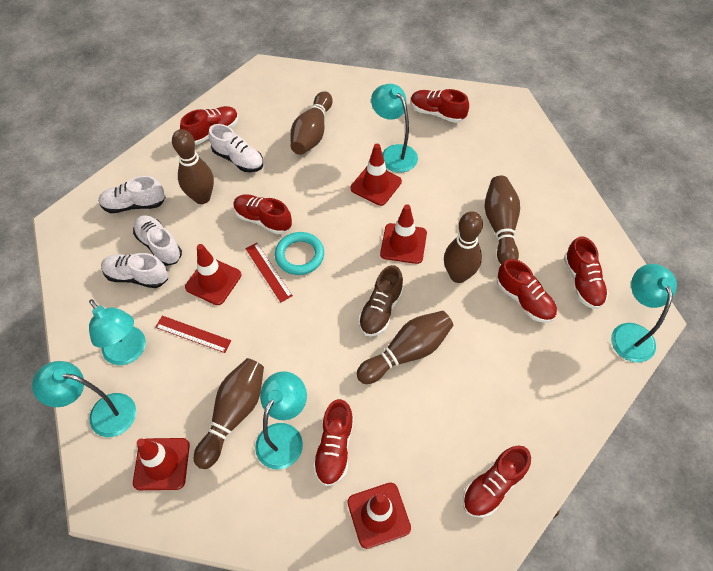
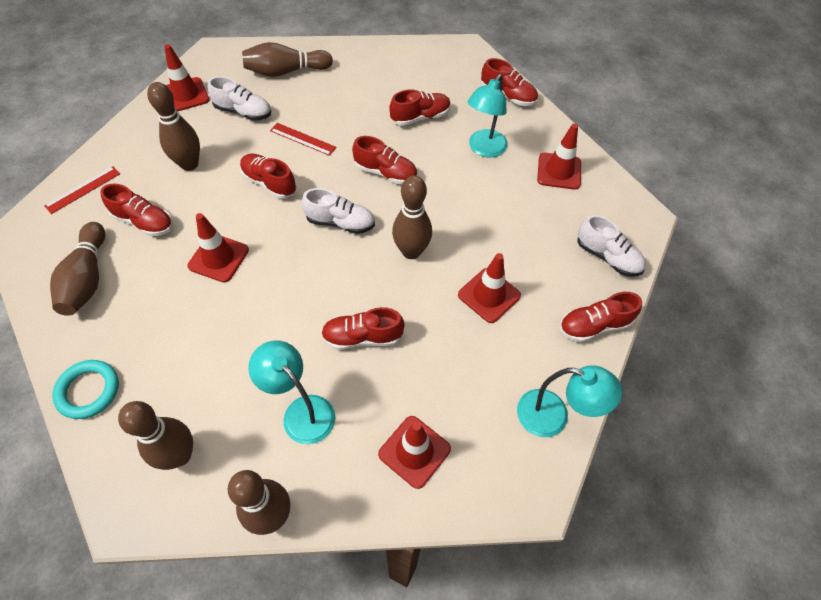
brown shoe: 1 -> 0
turquoise lamp: 5 -> 3
white shoe: 4 -> 3

